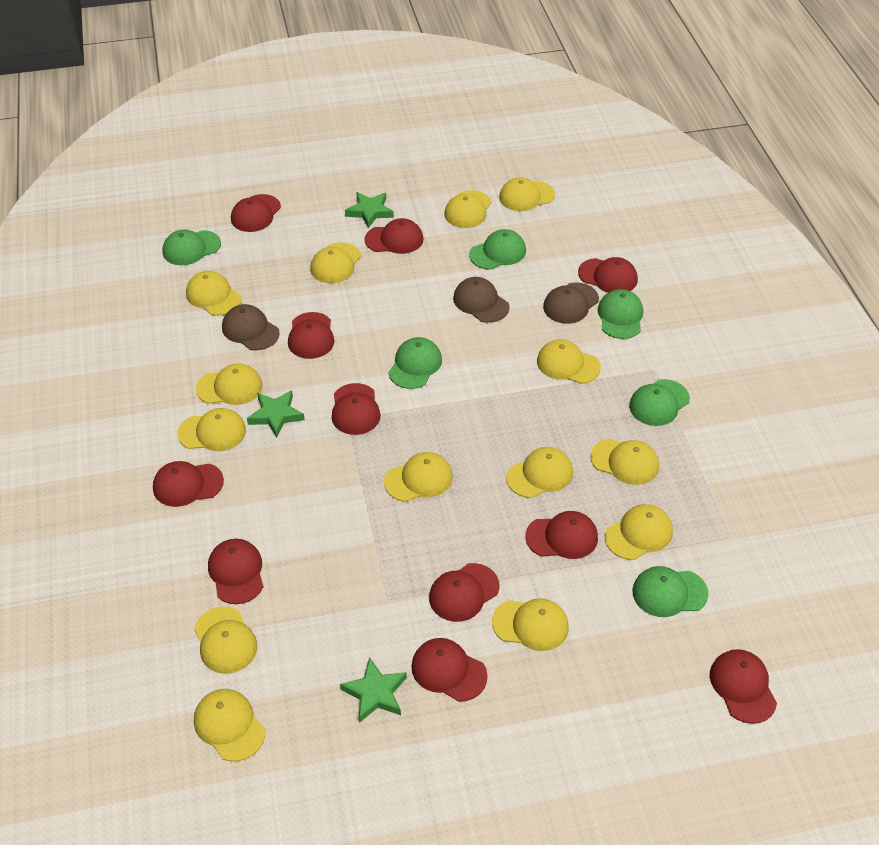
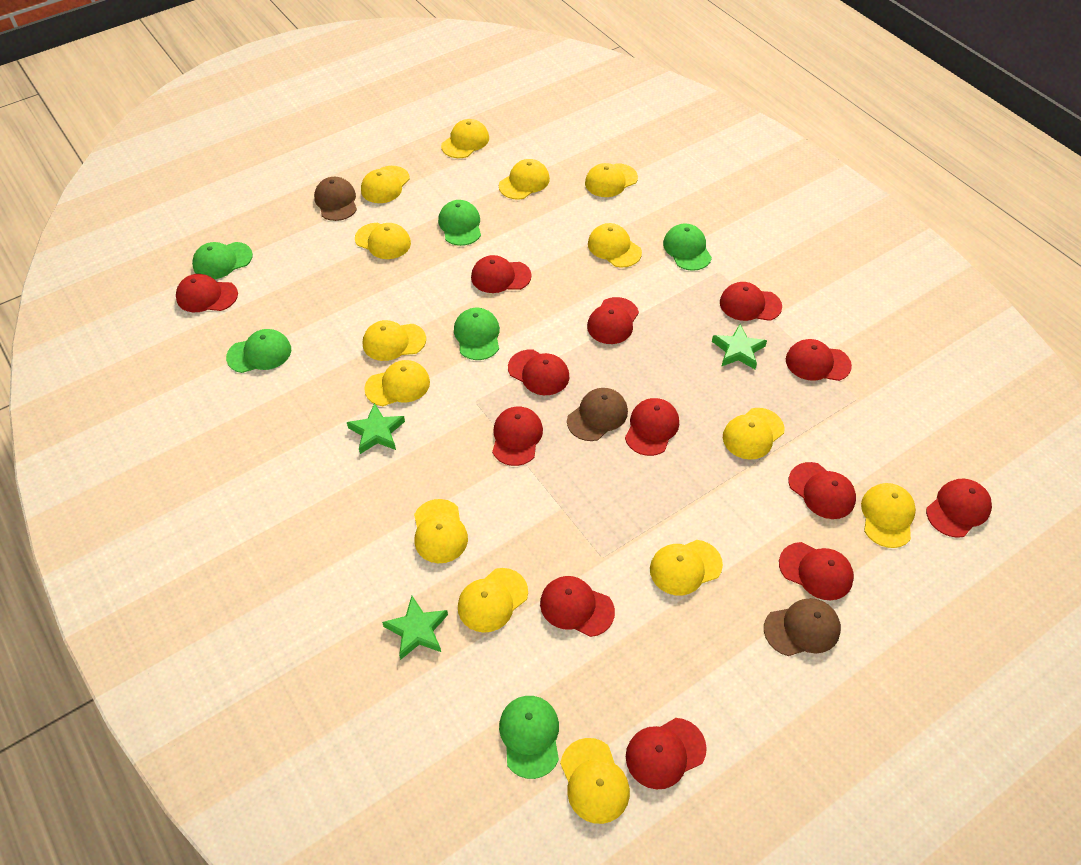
red cap: 11 -> 13

